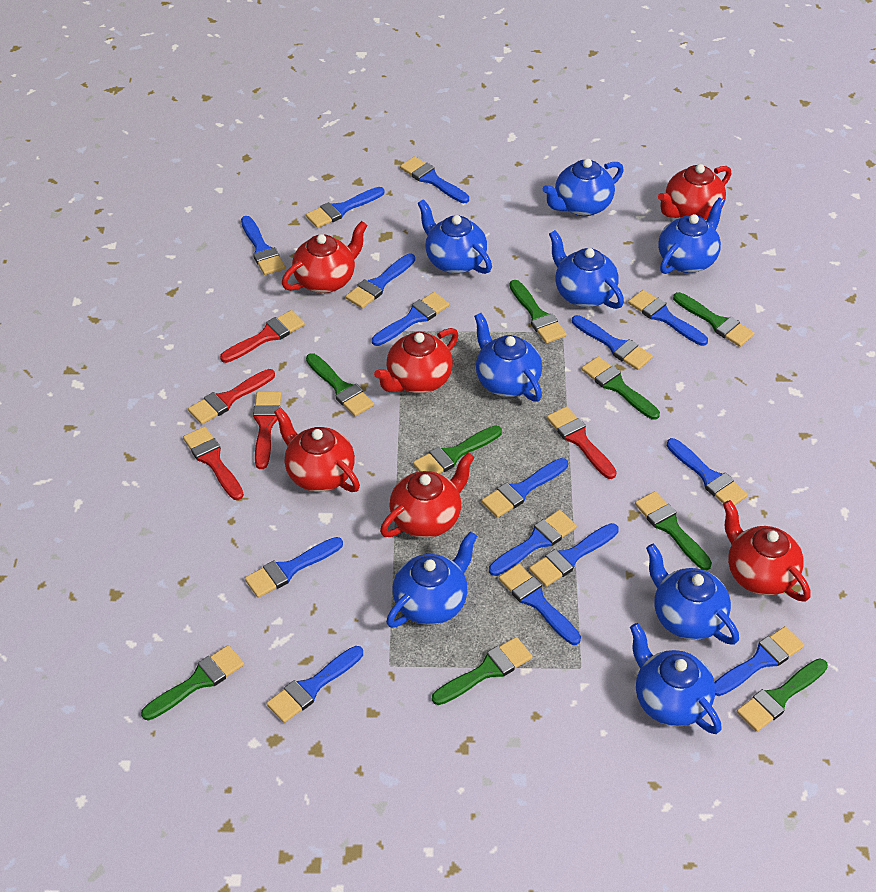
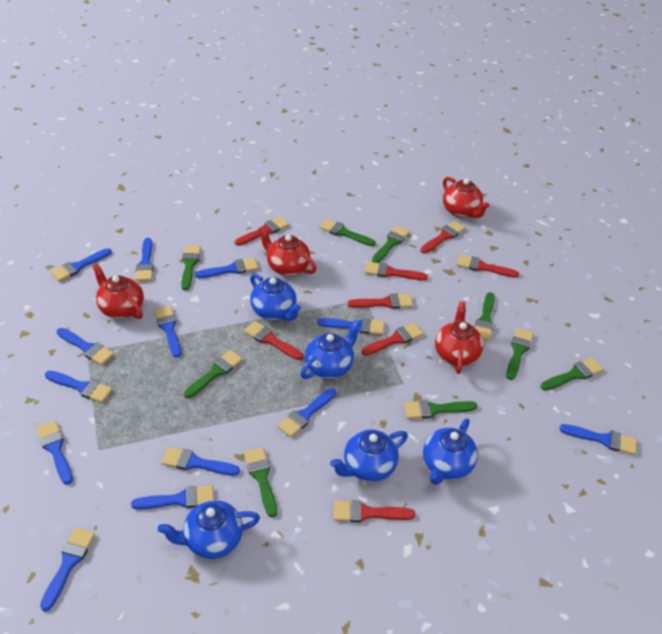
blue brush: 15 -> 13
blue teapot: 8 -> 5
red brush: 5 -> 8
red teapot: 6 -> 4

